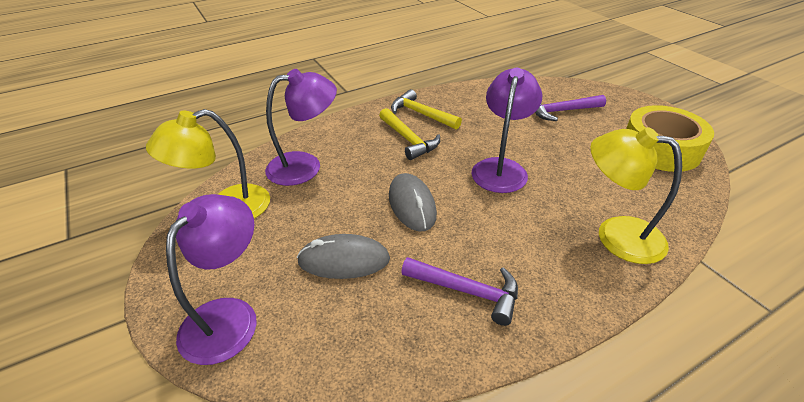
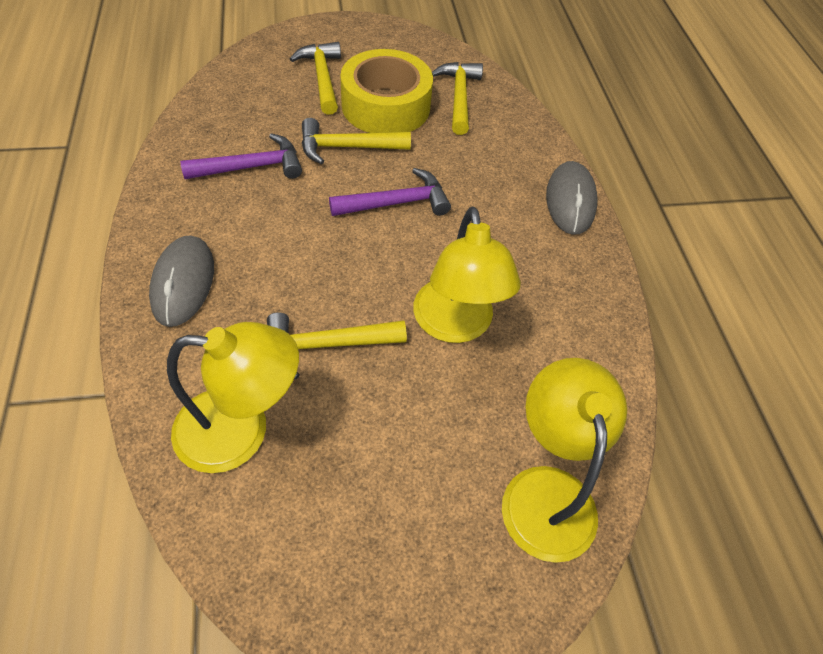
purple lamp: 3 -> 0
yellow hammer: 2 -> 4
yellow lamp: 2 -> 3

